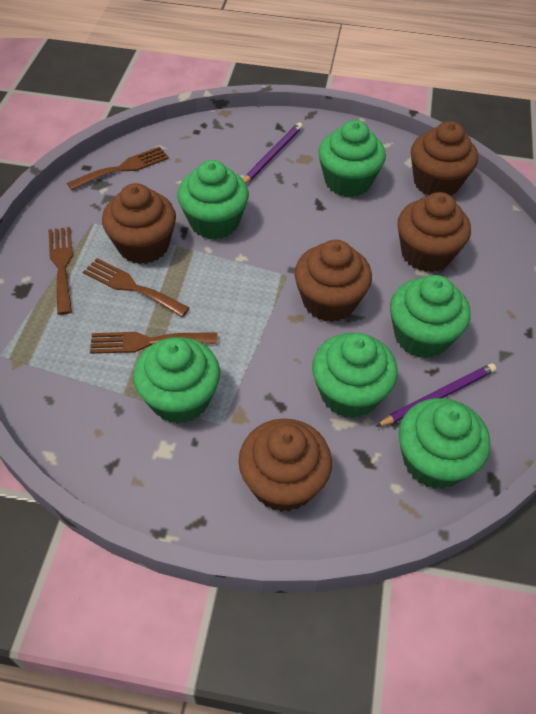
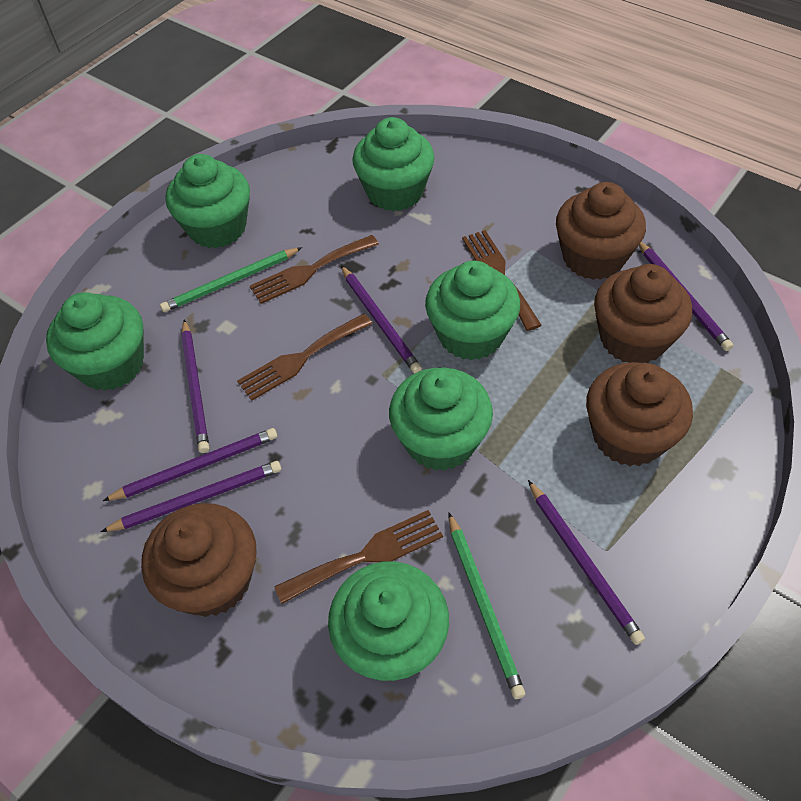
brown cupcake: 5 -> 4
green pencil: 0 -> 2
purple pencil: 2 -> 6

